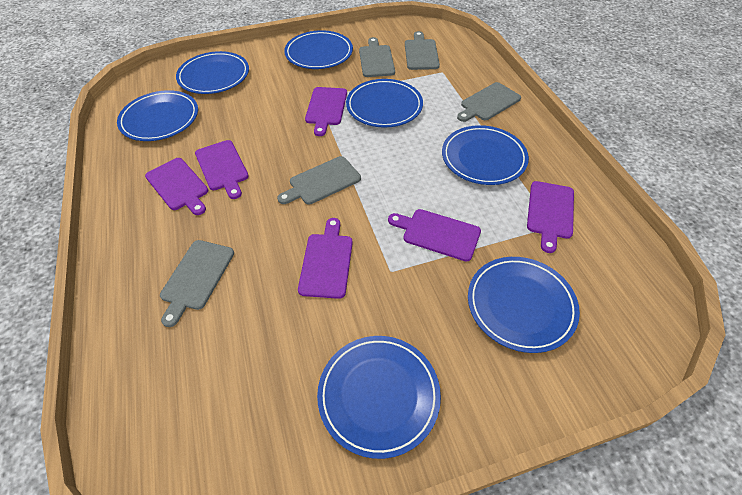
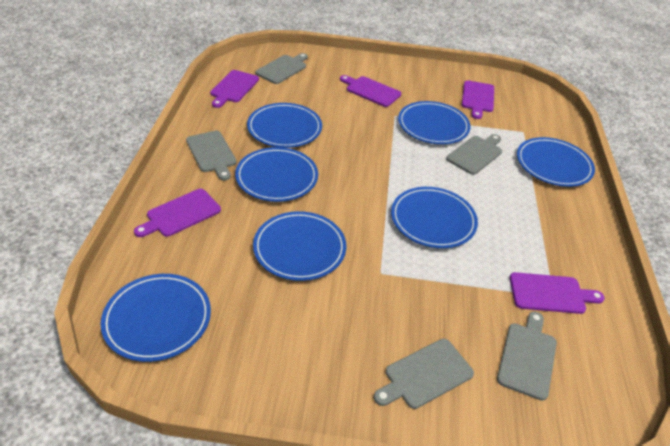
purple cutting board: 6 -> 5

